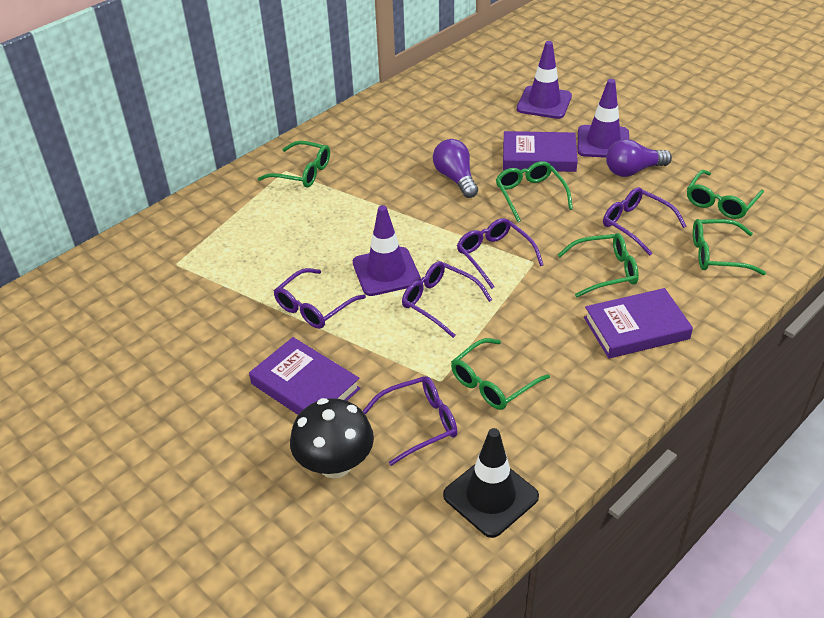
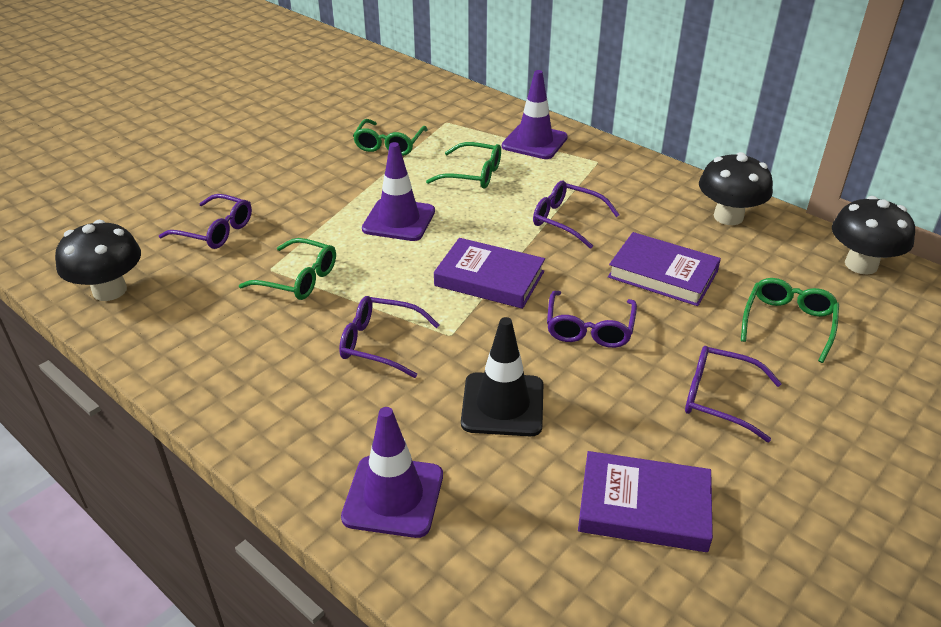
black mushroom: 1 -> 3
green glasses: 6 -> 4
purple light bulb: 2 -> 0

